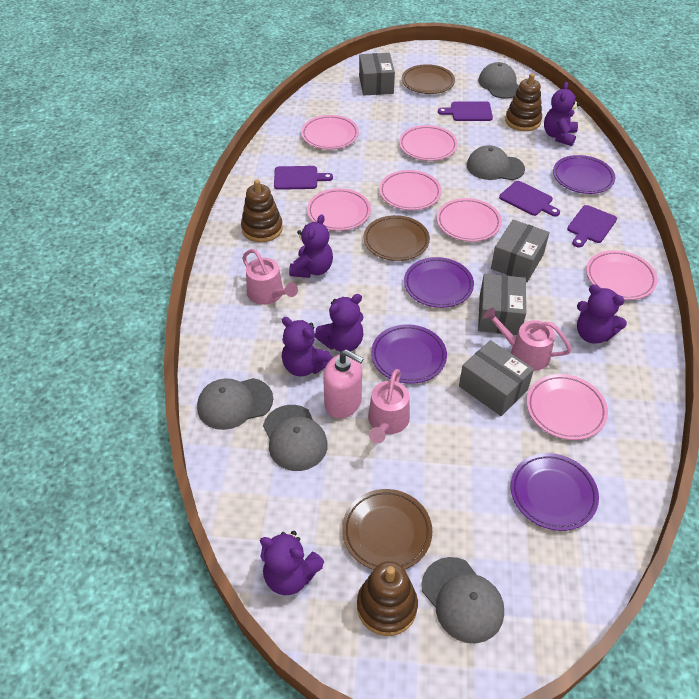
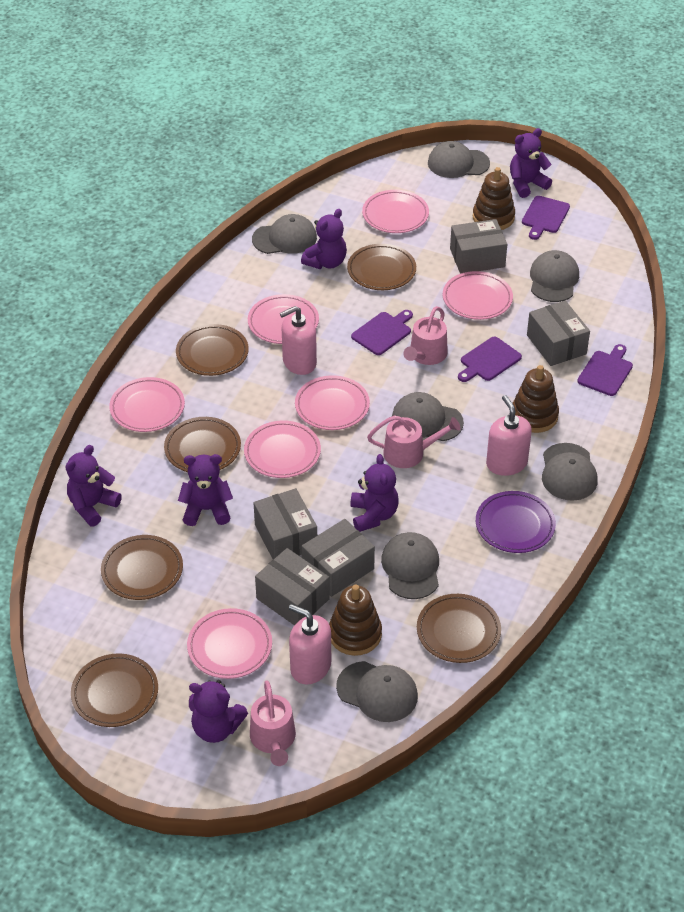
brown plate: 3 -> 6
grey box: 4 -> 5
grey cap: 5 -> 7
pink soap dispenser: 1 -> 3
purple plate: 4 -> 1

